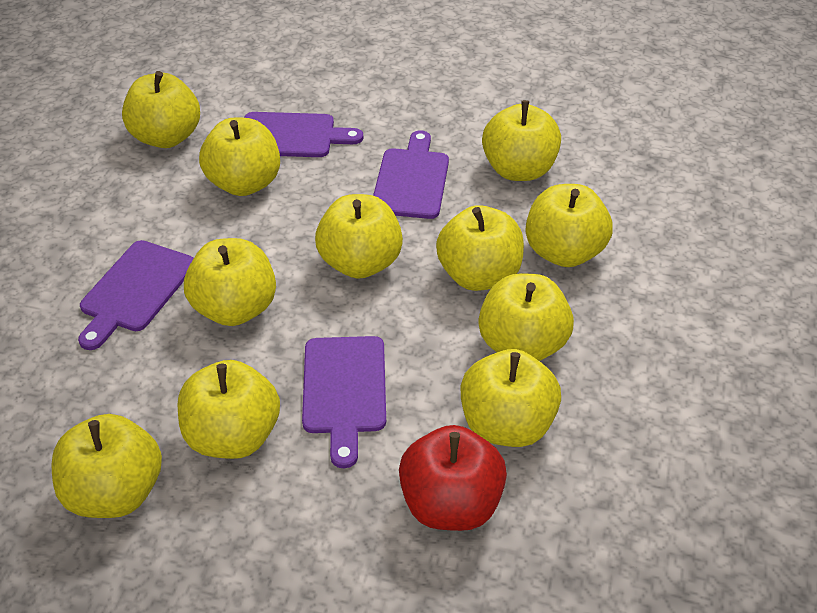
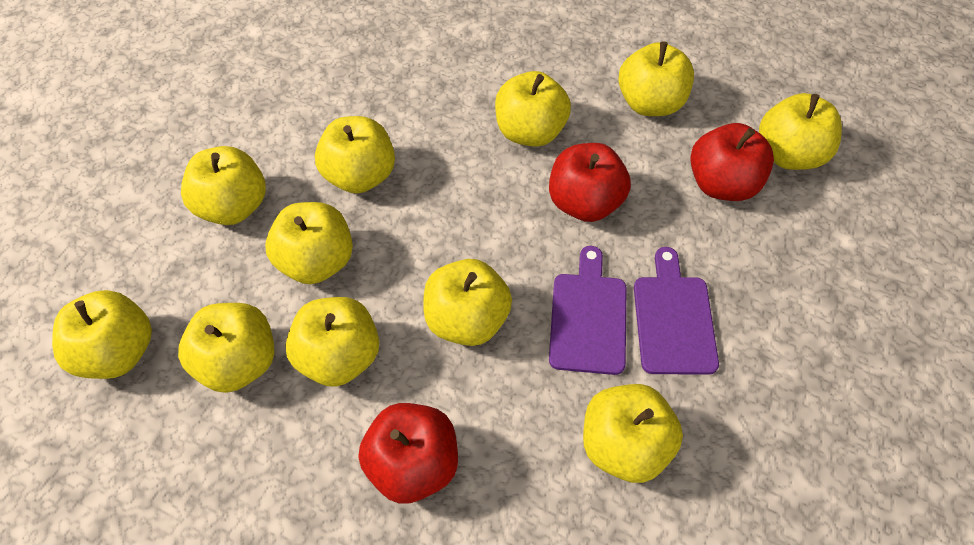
purple cutting board: 4 -> 2
red apple: 1 -> 3

